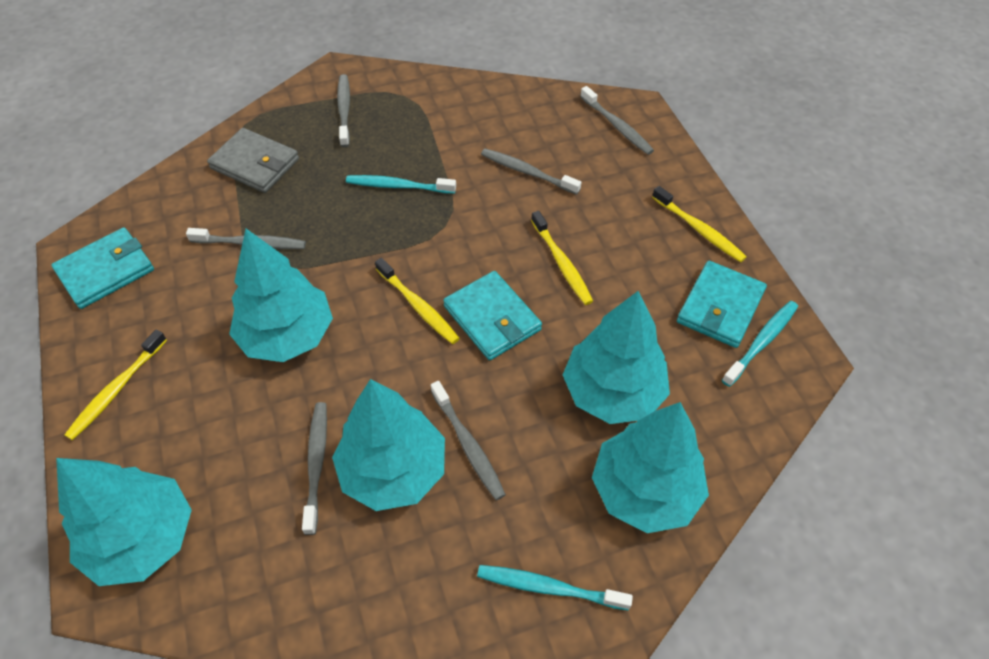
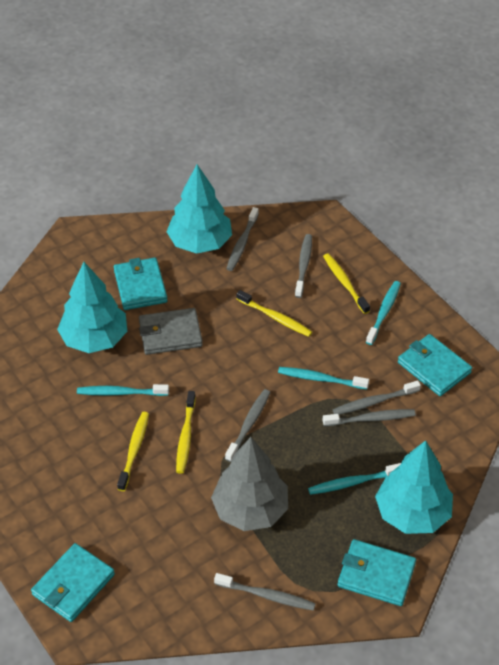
grey tree: 0 -> 1
turquoise toothbrush: 3 -> 4
turquoise tree: 5 -> 3
turquoise wallet: 3 -> 4

